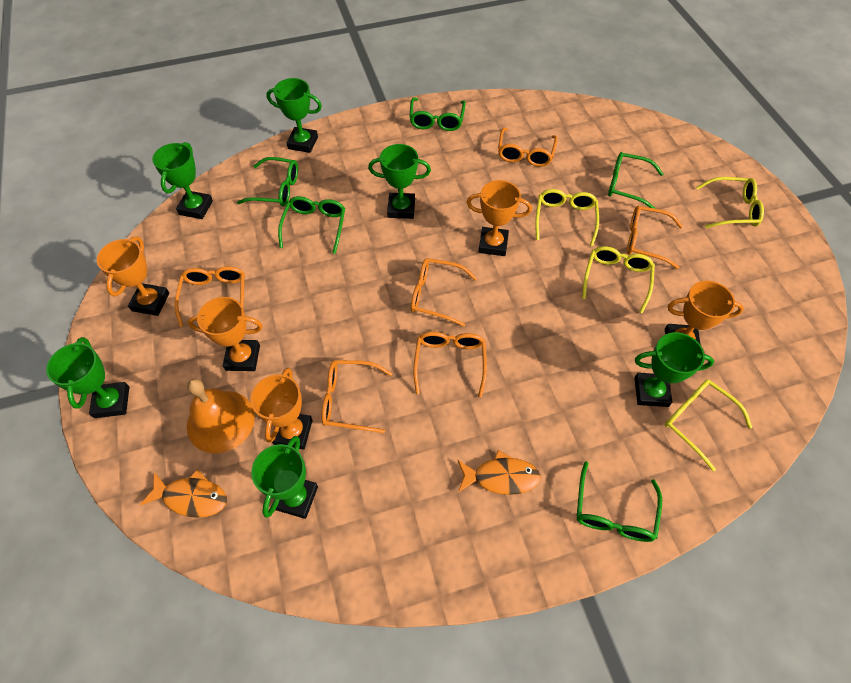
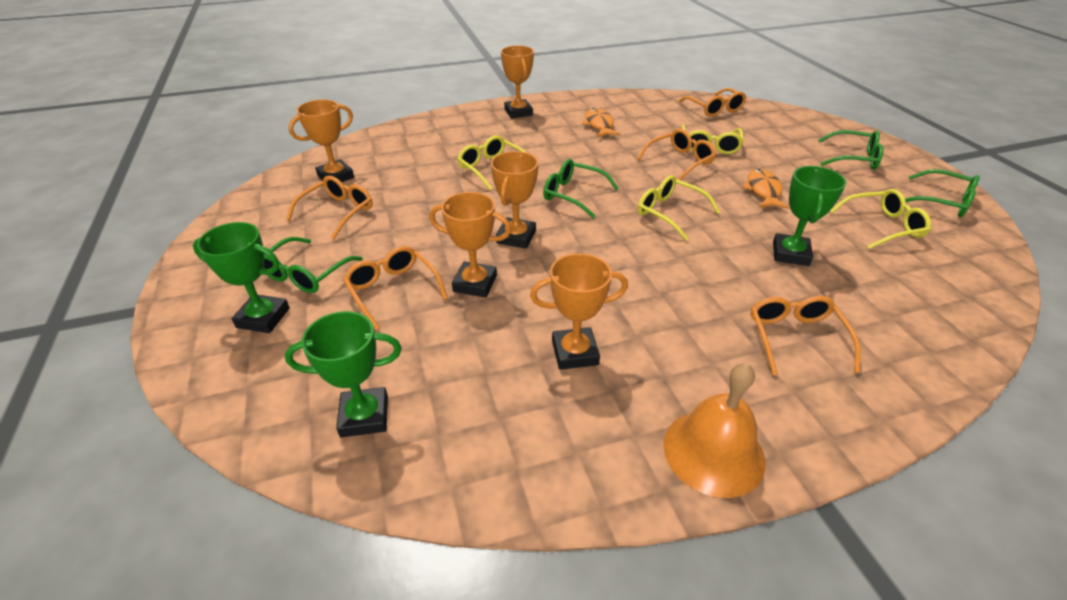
green glasses: 5 -> 4
green trophy: 6 -> 3
orange glasses: 6 -> 5

